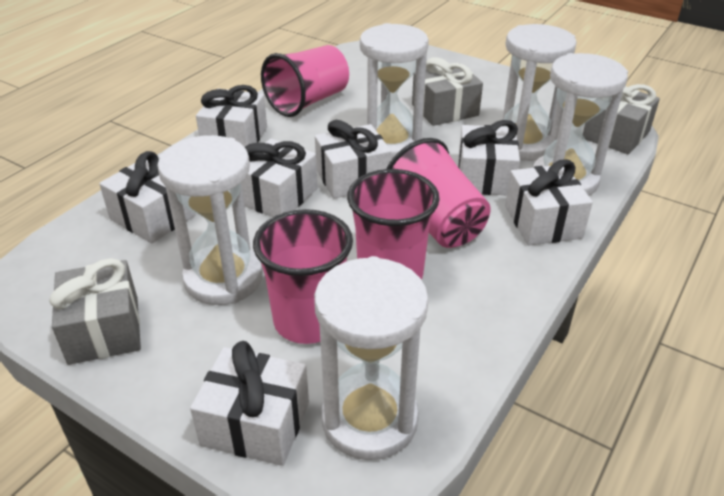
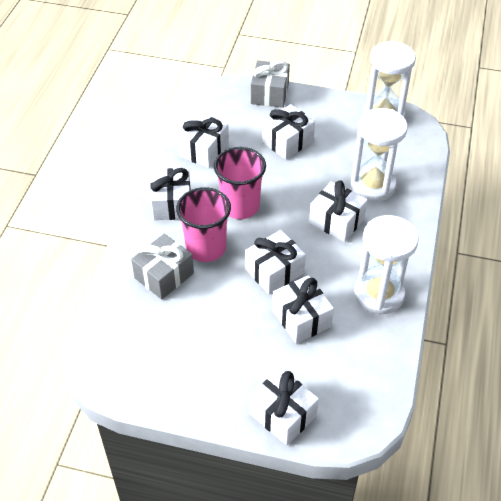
grey gift: 3 -> 2
pink cup: 4 -> 2
white hourglass: 5 -> 3

